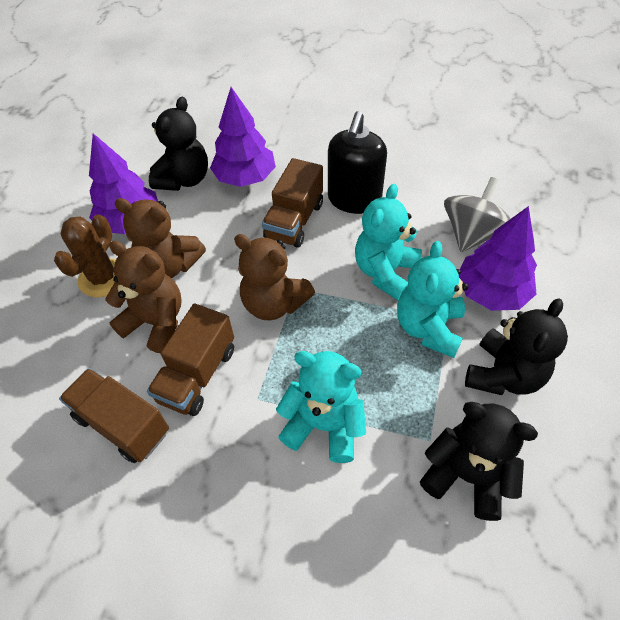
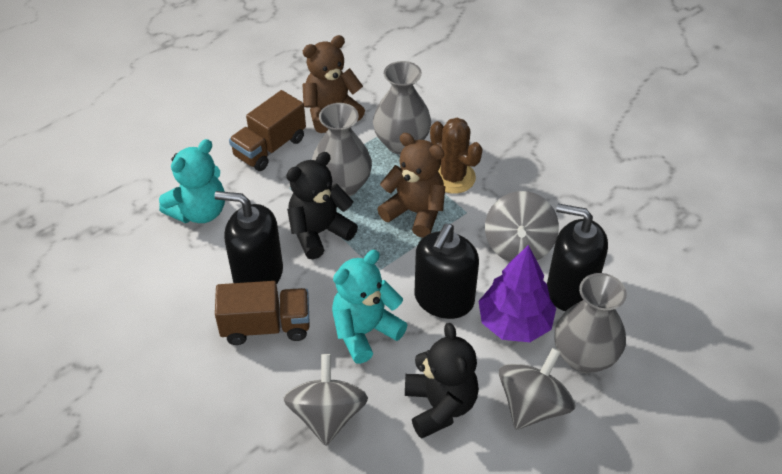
black soap dispenser: 1 -> 3
black teddy bear: 3 -> 2
brown teddy bear: 3 -> 2
brown truck: 3 -> 2
grey spinning top: 1 -> 3
grey vase: 0 -> 3
purple tree: 3 -> 1
turquoise teddy bear: 3 -> 2

